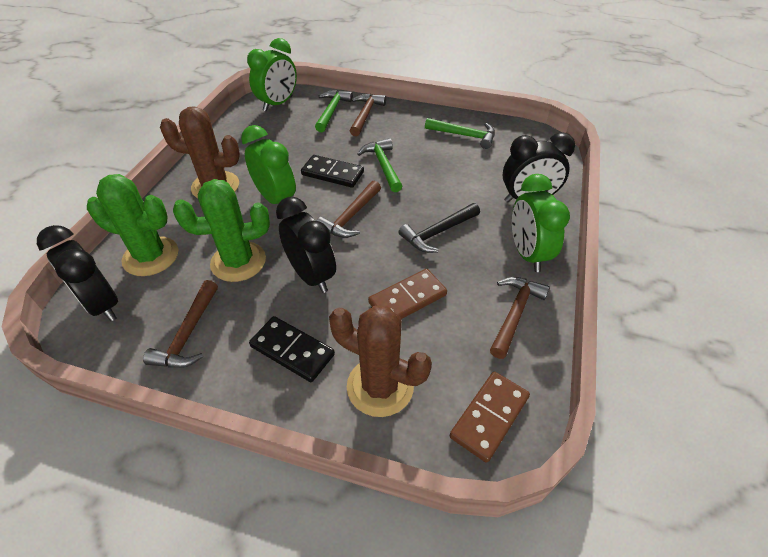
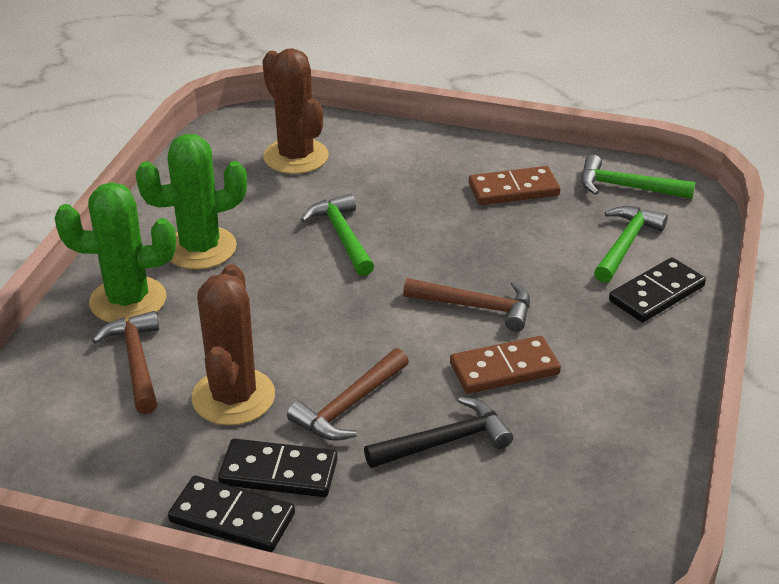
black clock: 3 -> 0
black domino: 2 -> 3
brown hammer: 4 -> 3
green clock: 3 -> 0

